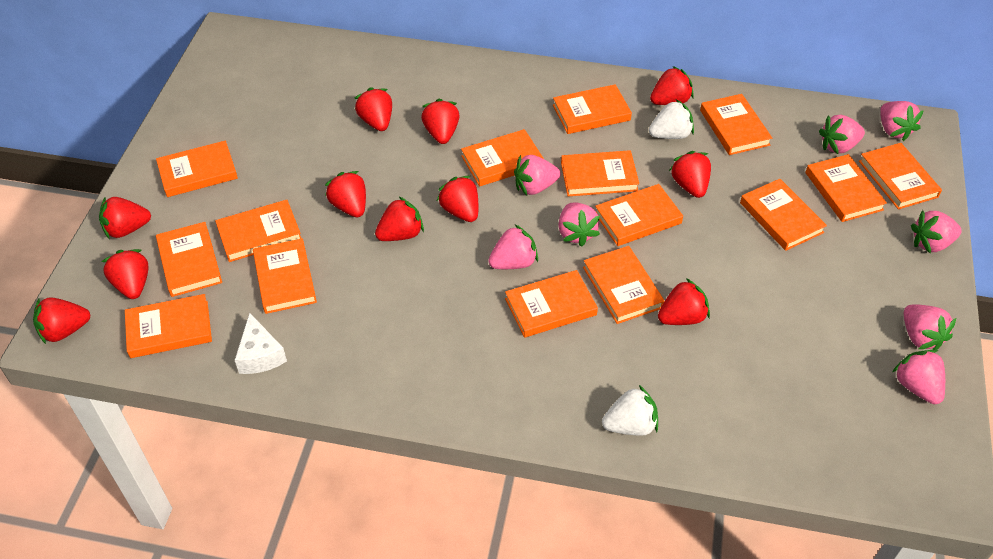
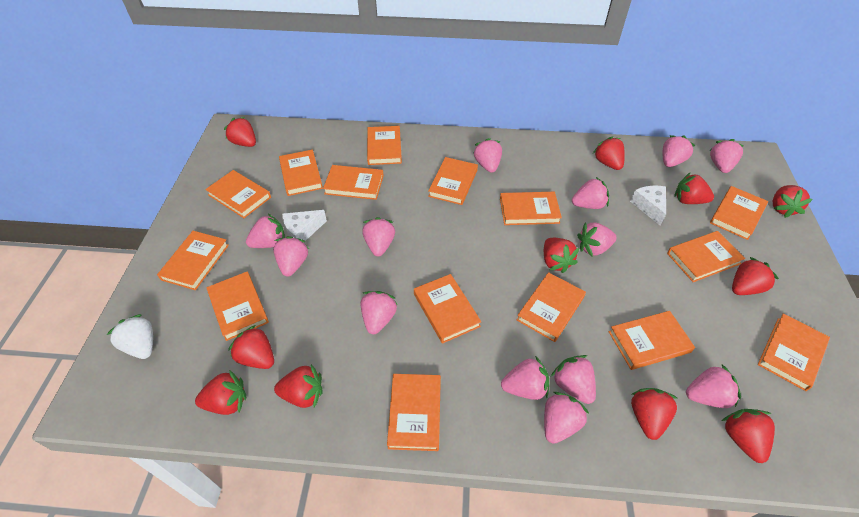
pink strawberry: 8 -> 13
white cheese: 1 -> 2
white strawberry: 2 -> 1

